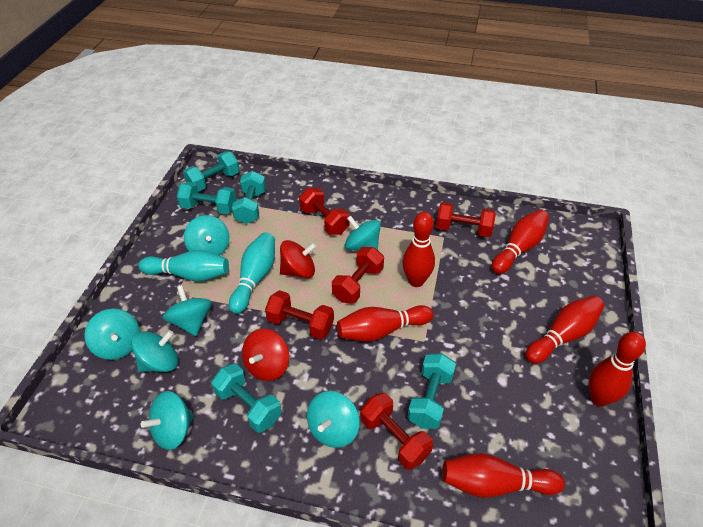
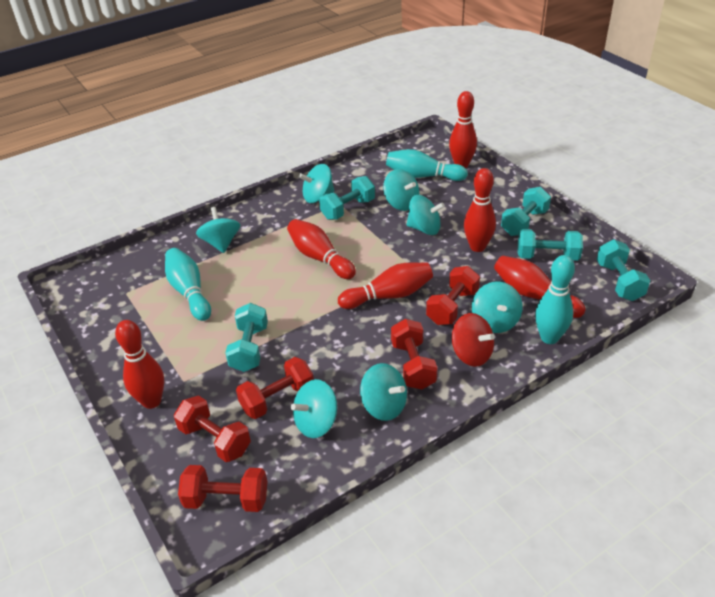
red spinning top: 2 -> 1
turquoise bowling pin: 2 -> 3

